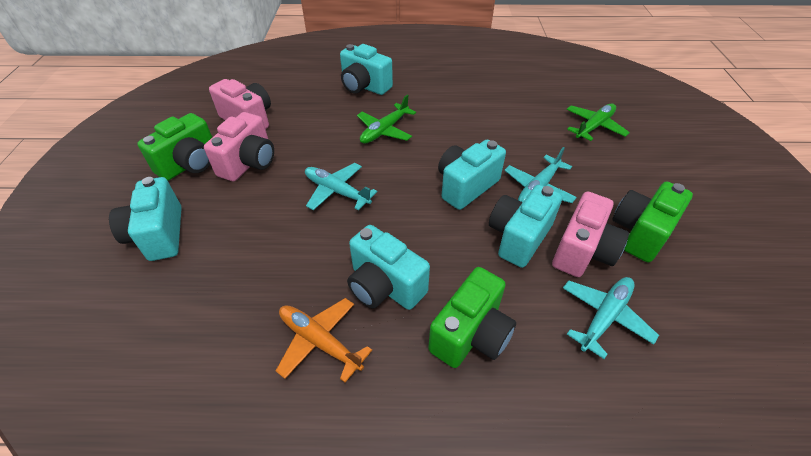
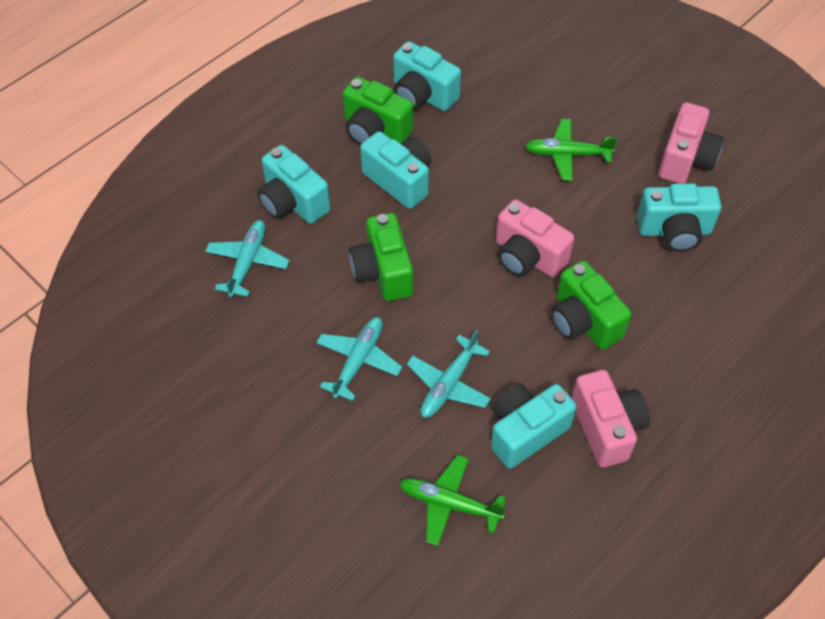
orange plane: 1 -> 0

